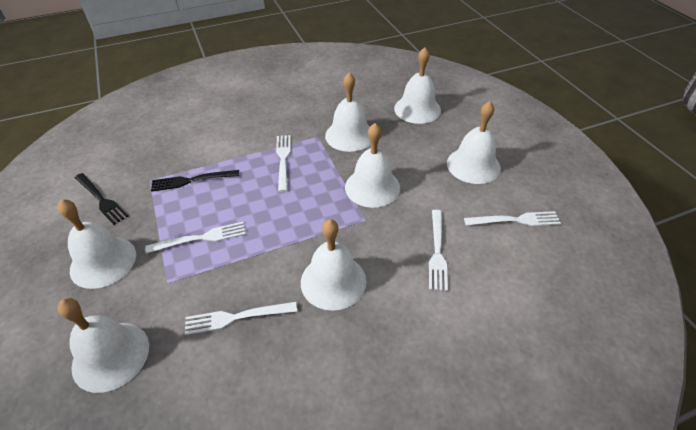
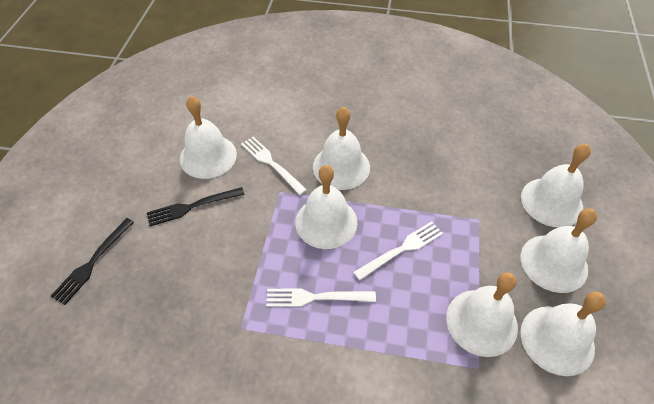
white fork: 5 -> 3

